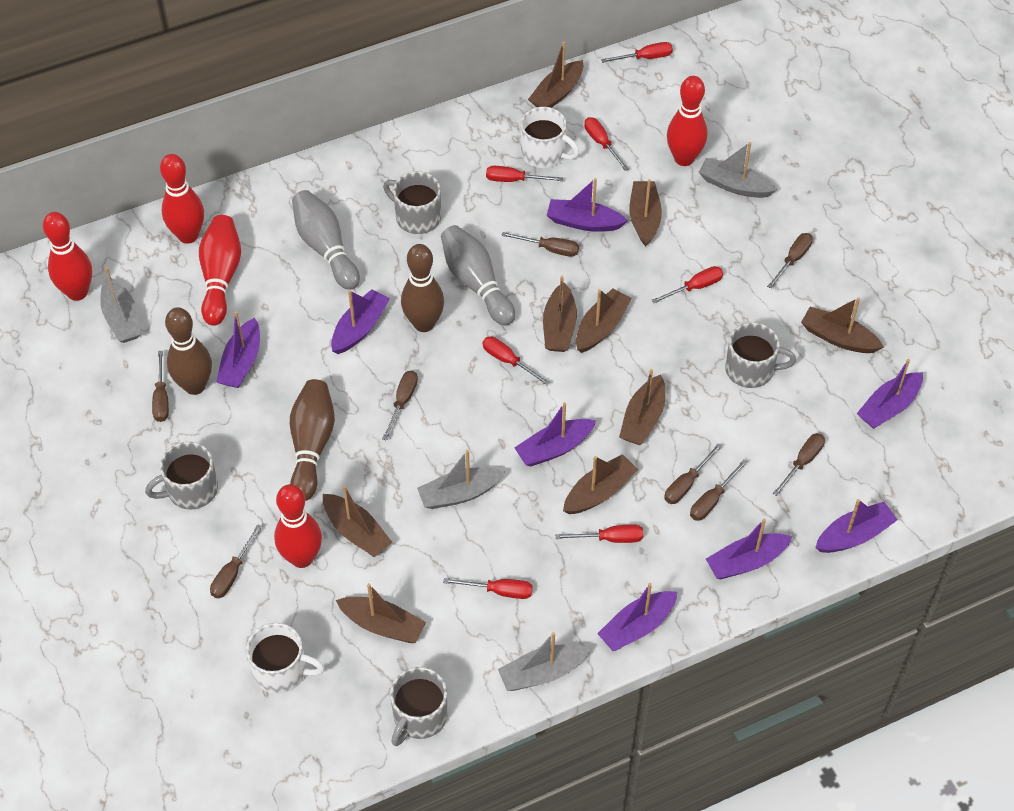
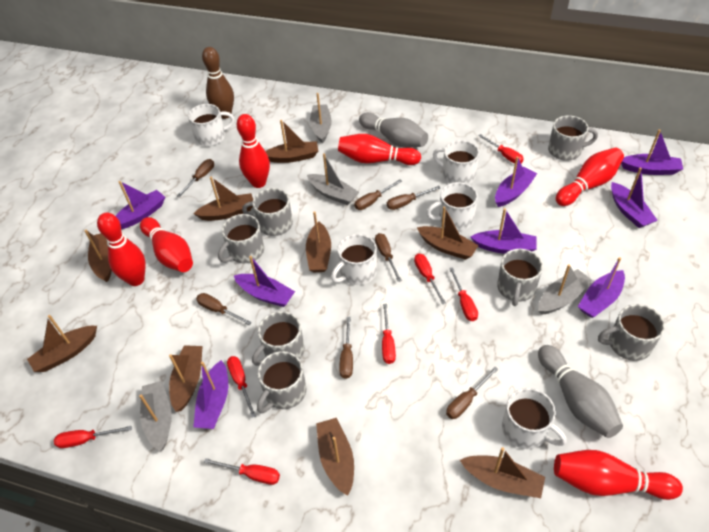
brown bowling pin: 3 -> 1
brown screwdriver: 8 -> 7
grey mug: 4 -> 7
red bowling pin: 5 -> 6
white mug: 2 -> 5

